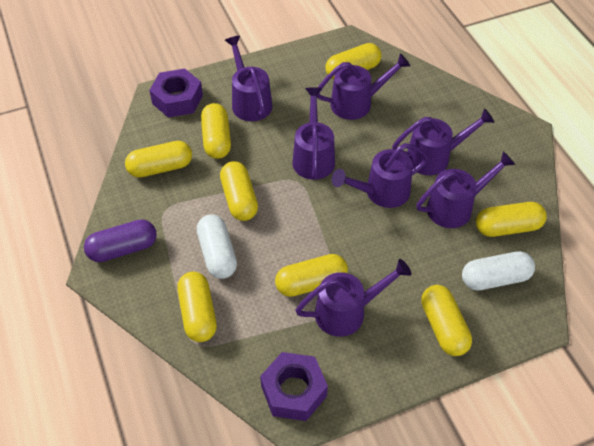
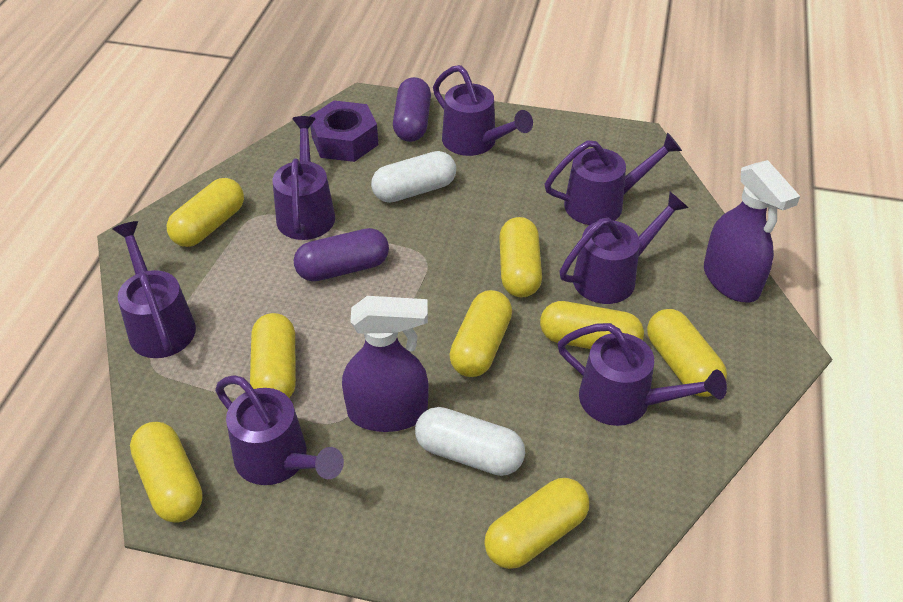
purple capsule: 1 -> 2
purple nut: 2 -> 1
purple spray bottle: 0 -> 2

